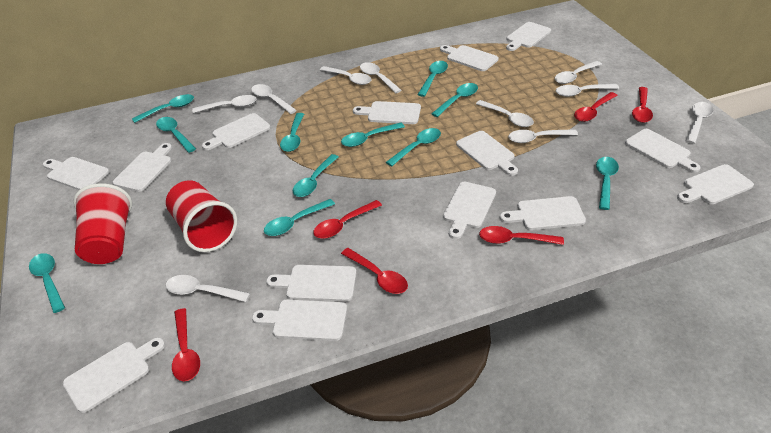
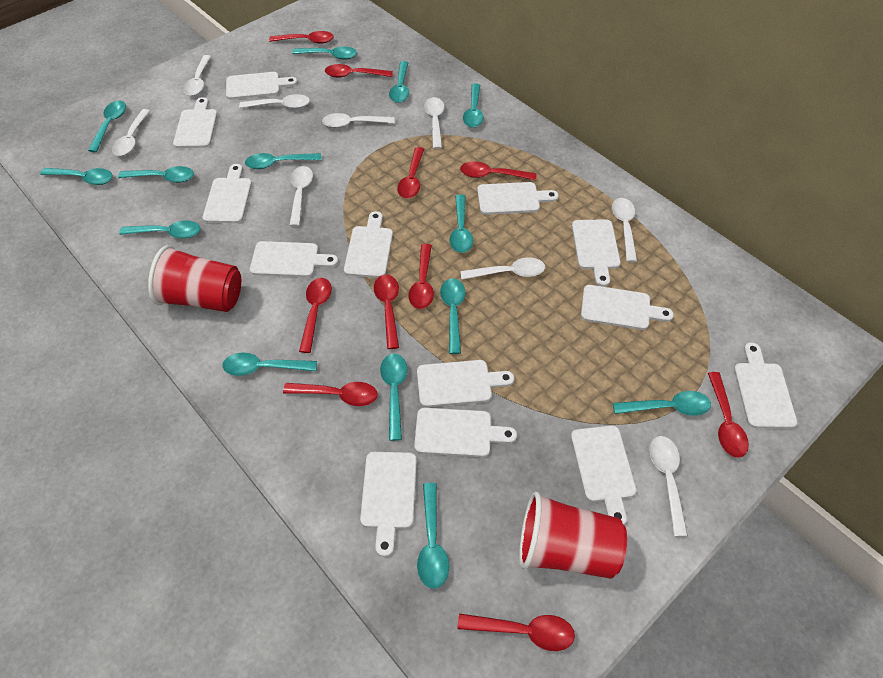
red spoon: 6 -> 10
turquoise spoon: 11 -> 14
white cutting board: 14 -> 13
white spoon: 10 -> 9

